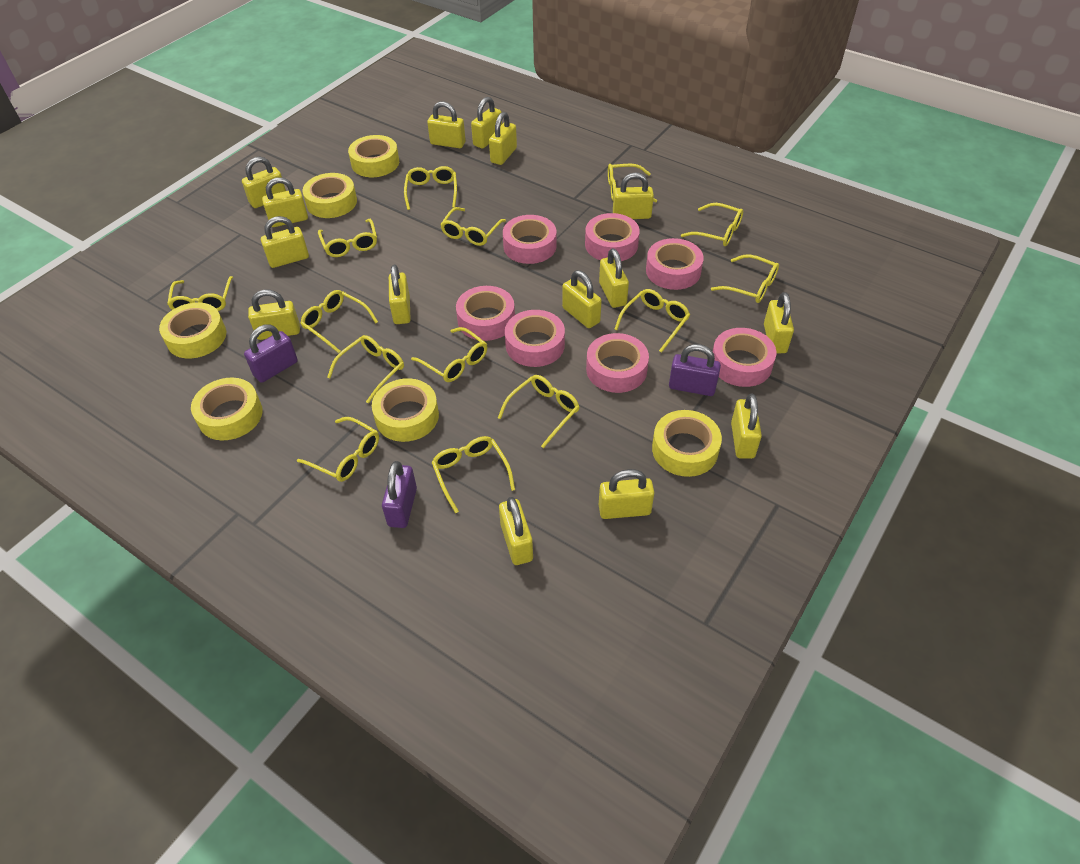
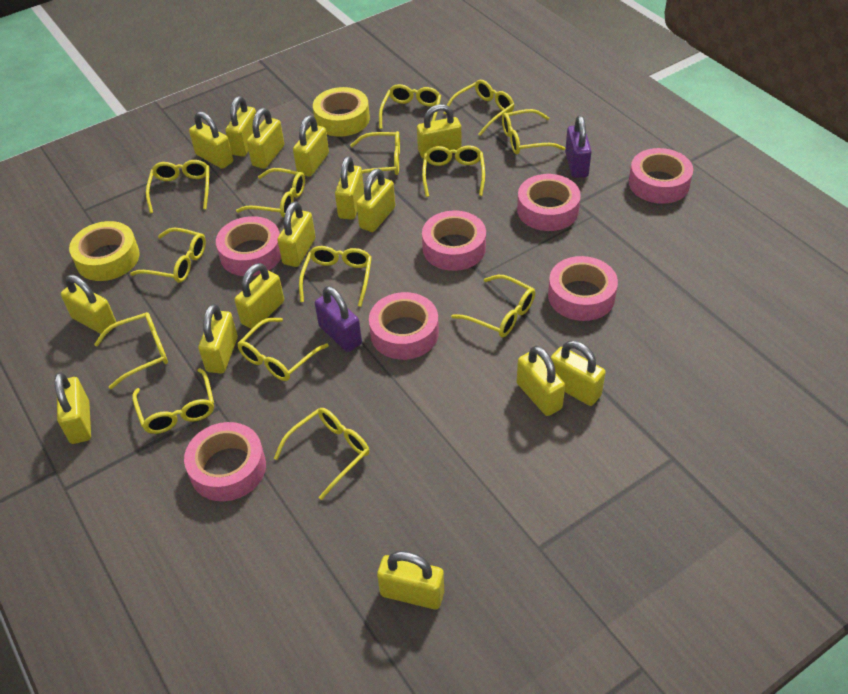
purple padlock: 3 -> 2
yellow tape: 6 -> 2

